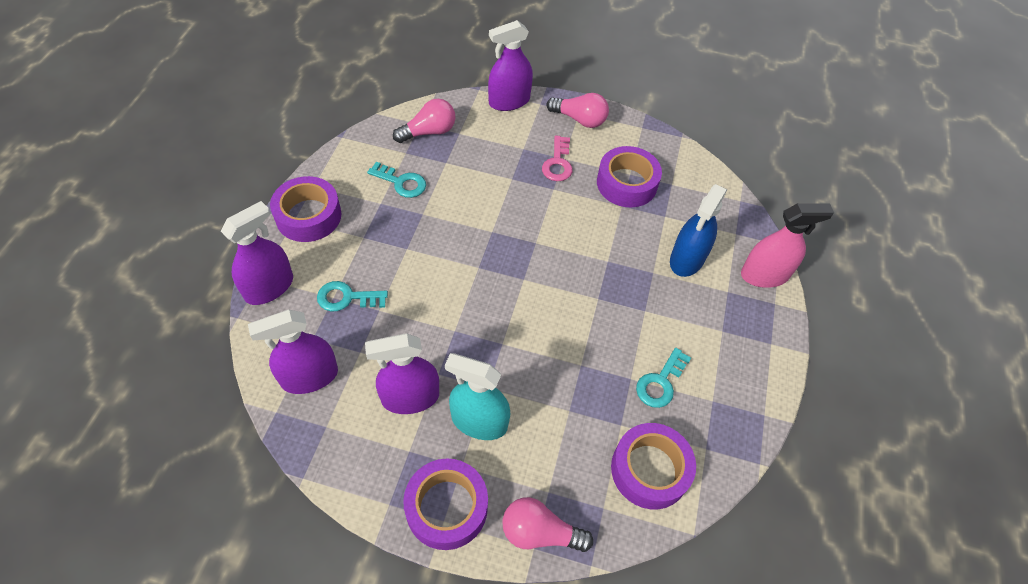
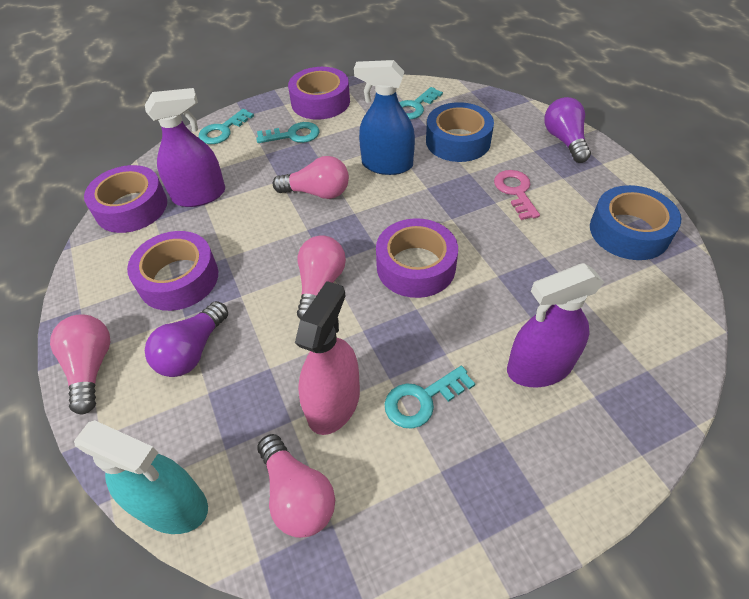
blue tape: 0 -> 2
pink light bulb: 3 -> 4
purple light bulb: 0 -> 2
purple spray bottle: 4 -> 2
turquoise key: 3 -> 4

